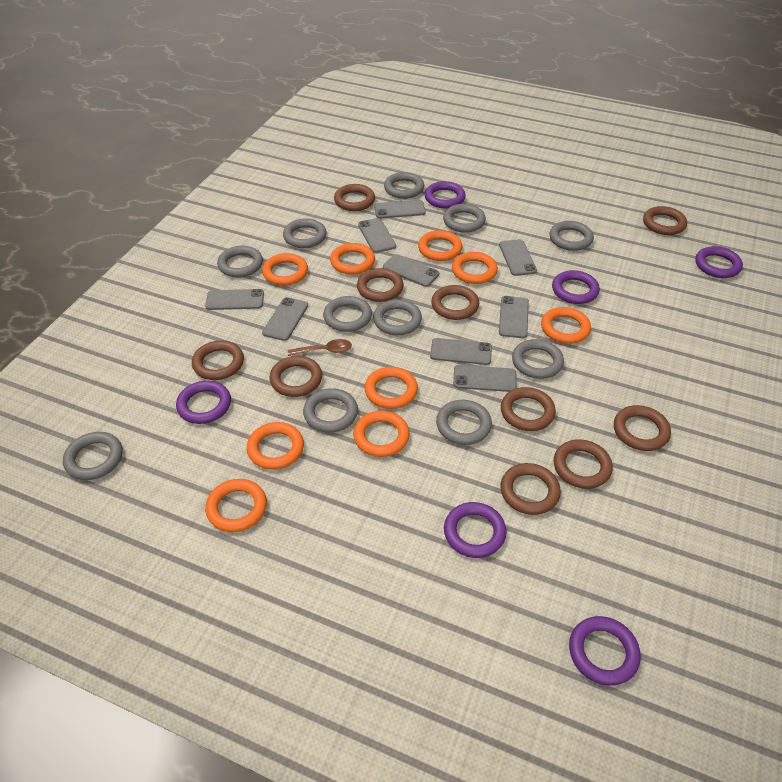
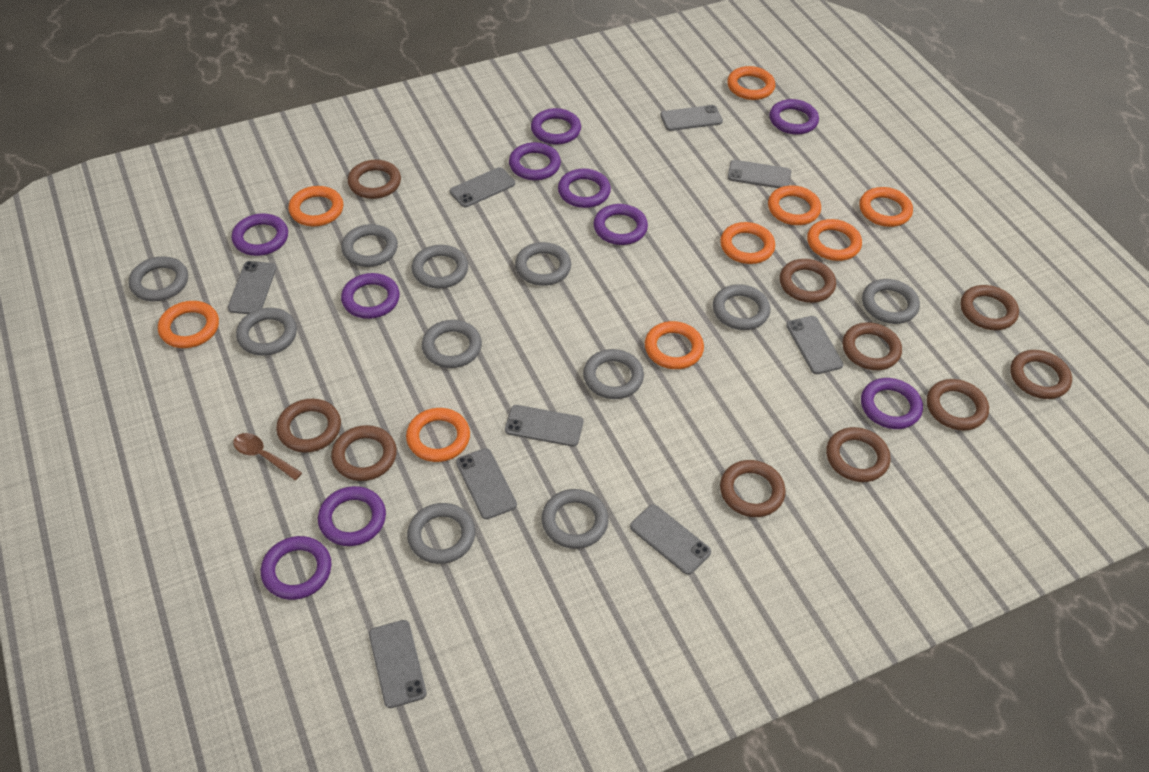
purple ring: 6 -> 10

